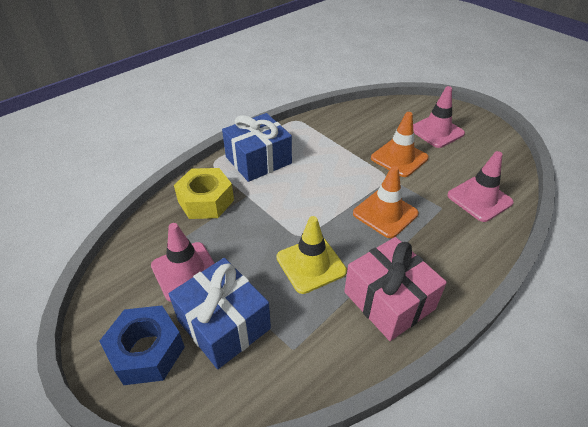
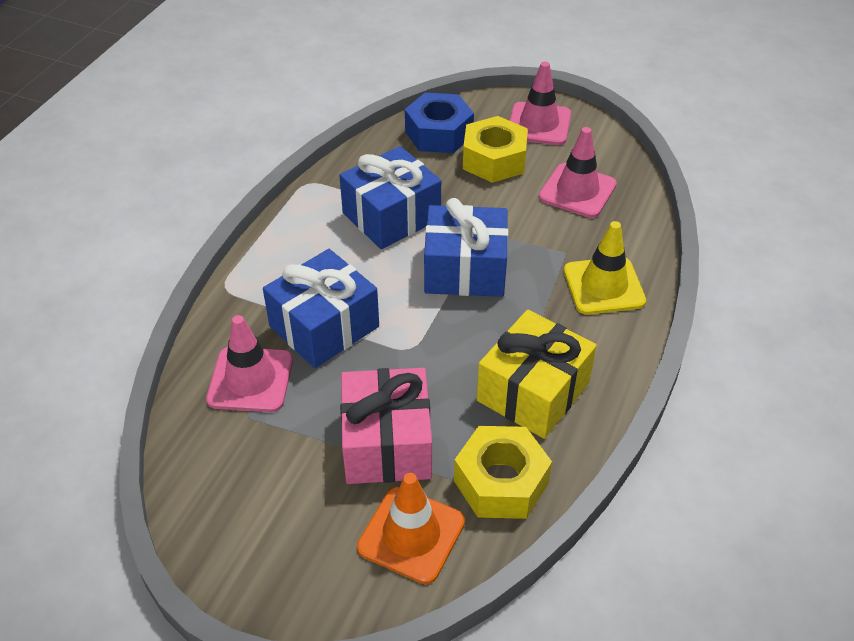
blue gift: 2 -> 3
orange traffic cone: 2 -> 1
yellow gift: 0 -> 1
yellow nut: 1 -> 2

